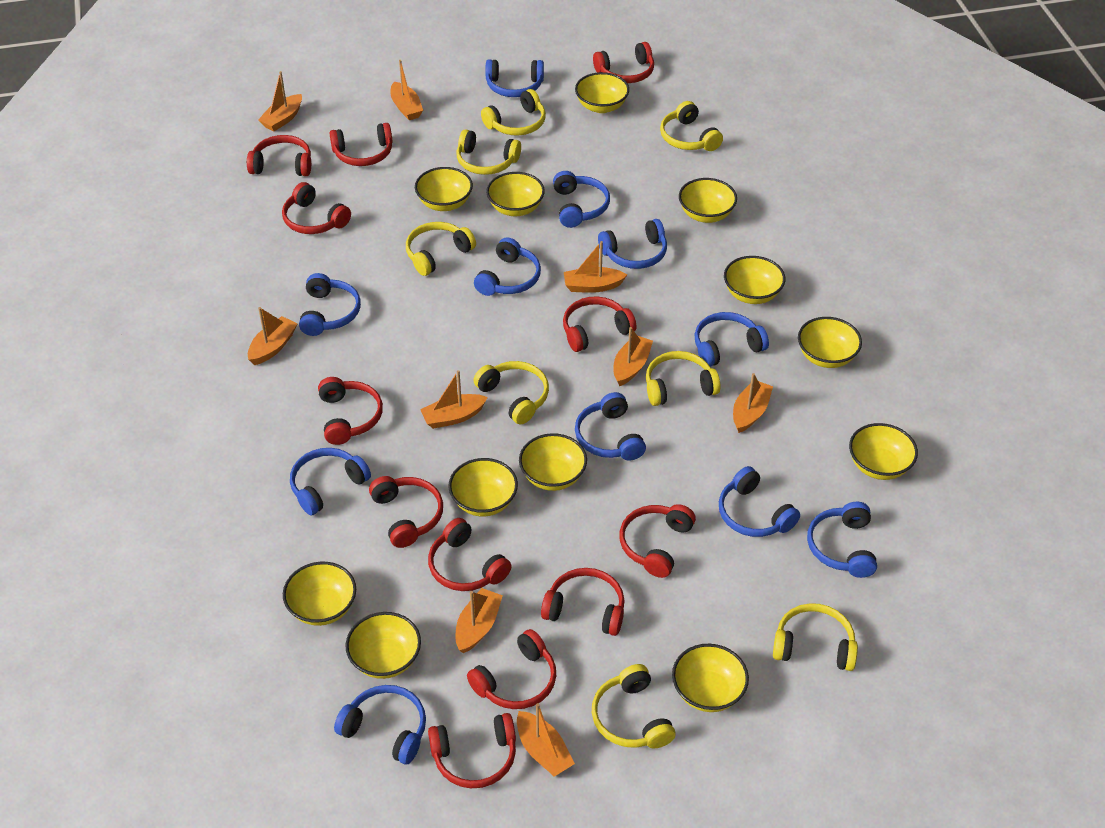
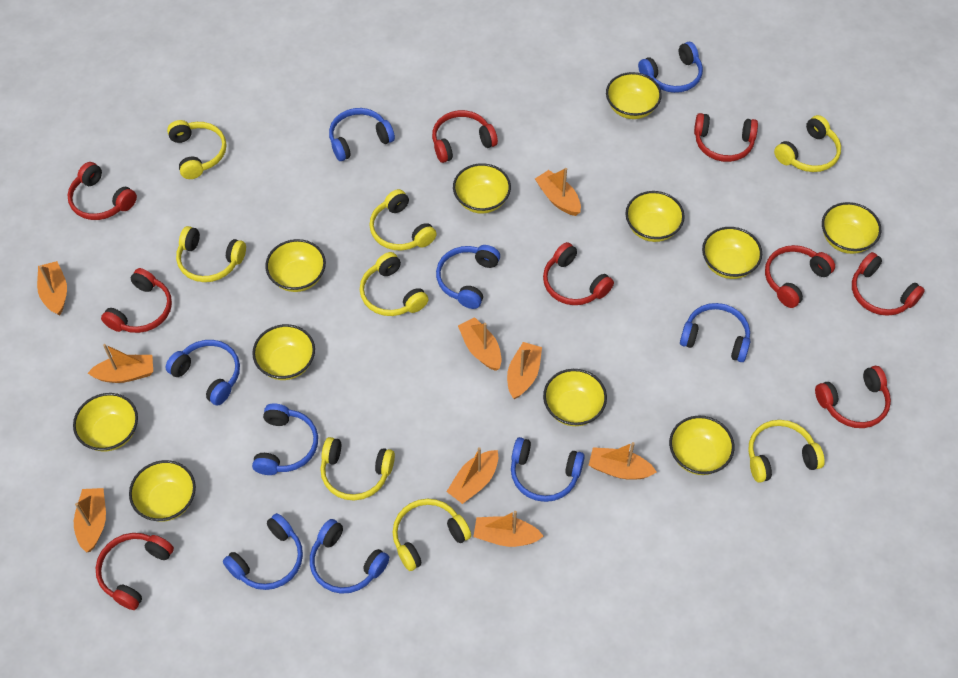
blue headphones: 11 -> 9
red headphones: 12 -> 9
yellow bowl: 12 -> 11

